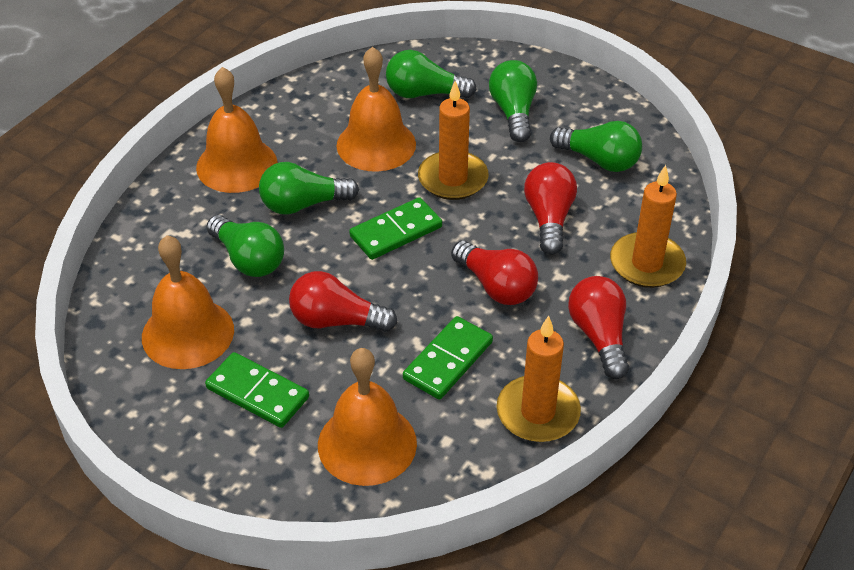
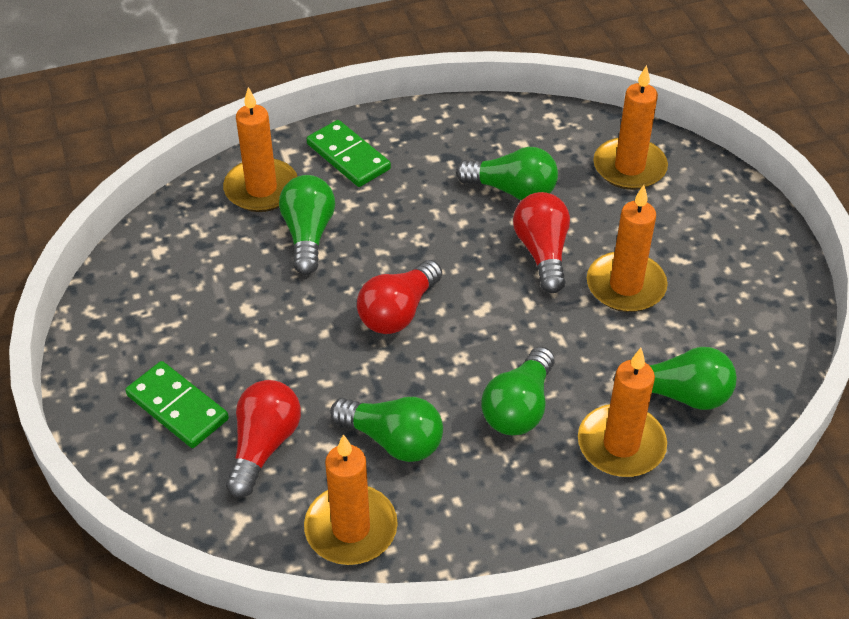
green domino: 3 -> 2
orange bell: 4 -> 0
orange candle: 3 -> 5
red light bulb: 4 -> 3

